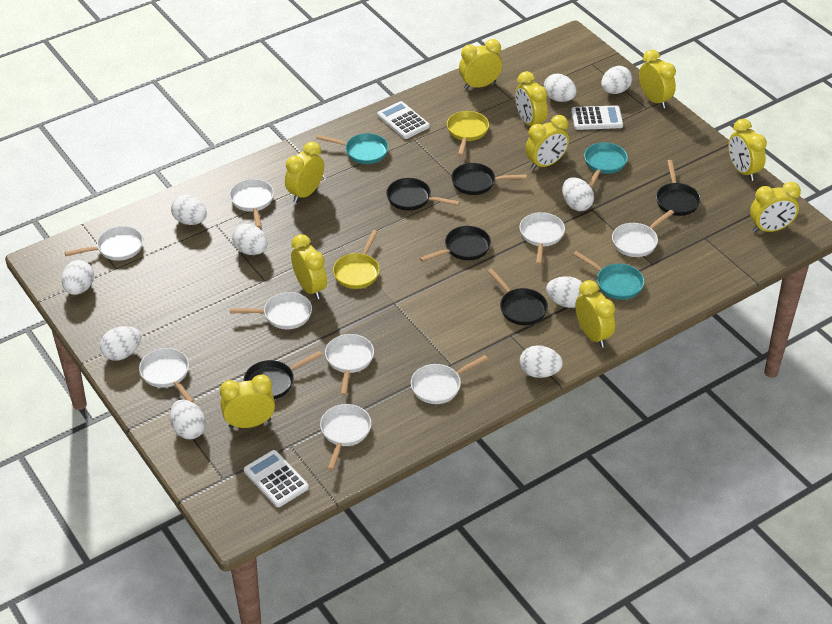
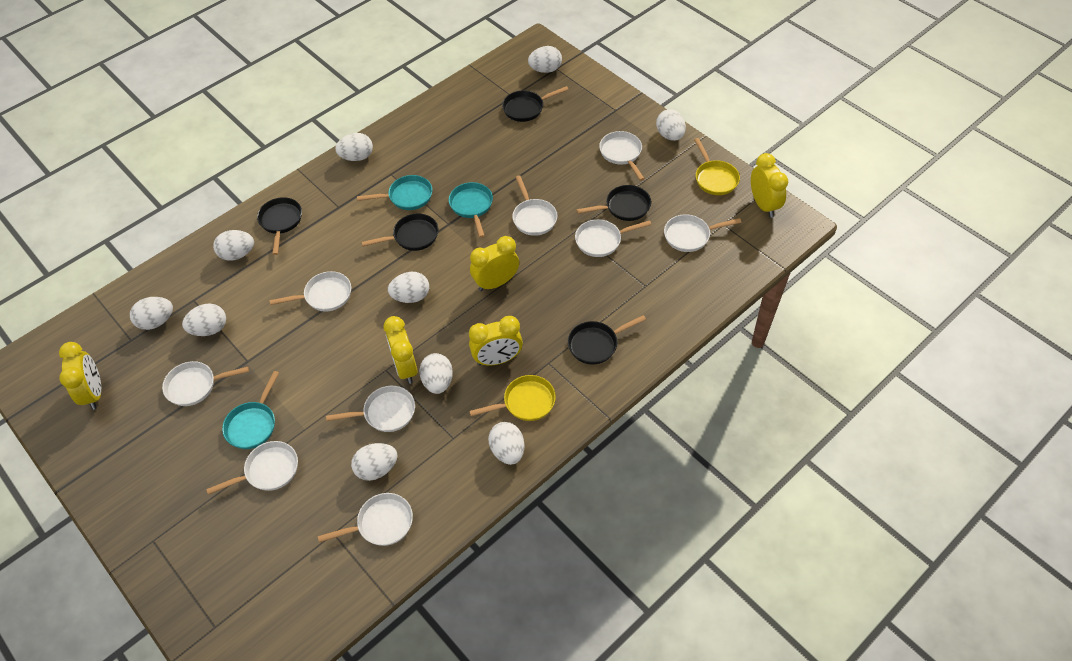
black pan: 6 -> 5
white calculator: 3 -> 0
yellow clock: 10 -> 5

